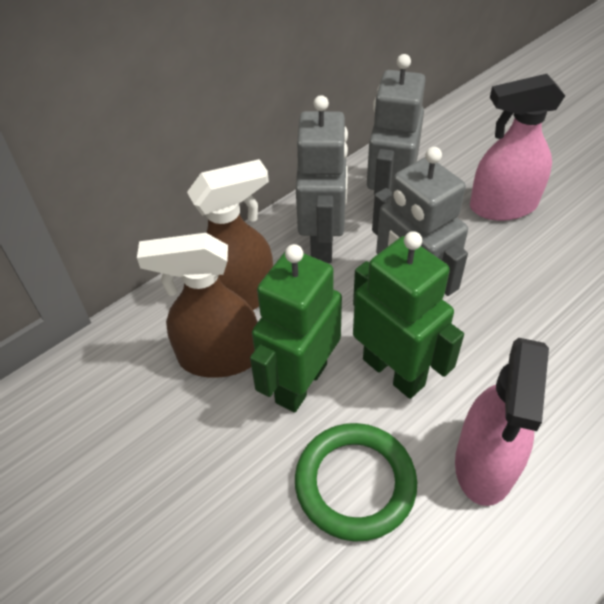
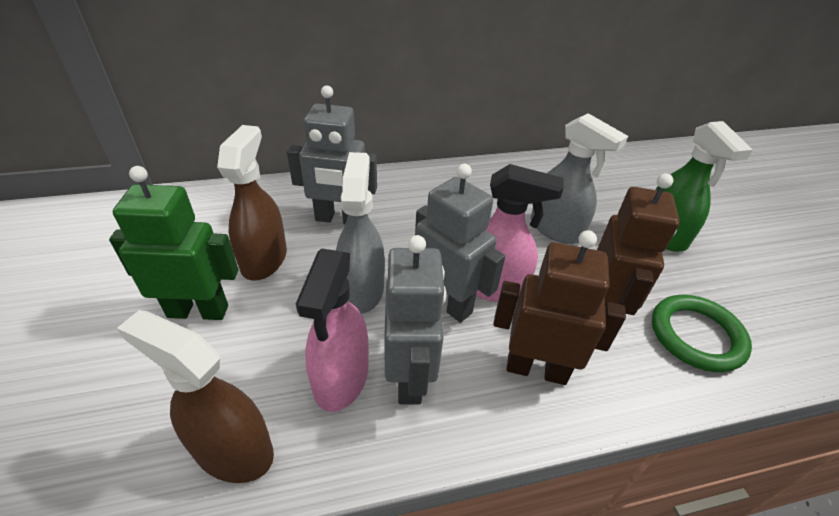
brown robot: 0 -> 2
green robot: 2 -> 1
green spray bottle: 0 -> 1
grey spray bottle: 0 -> 2

